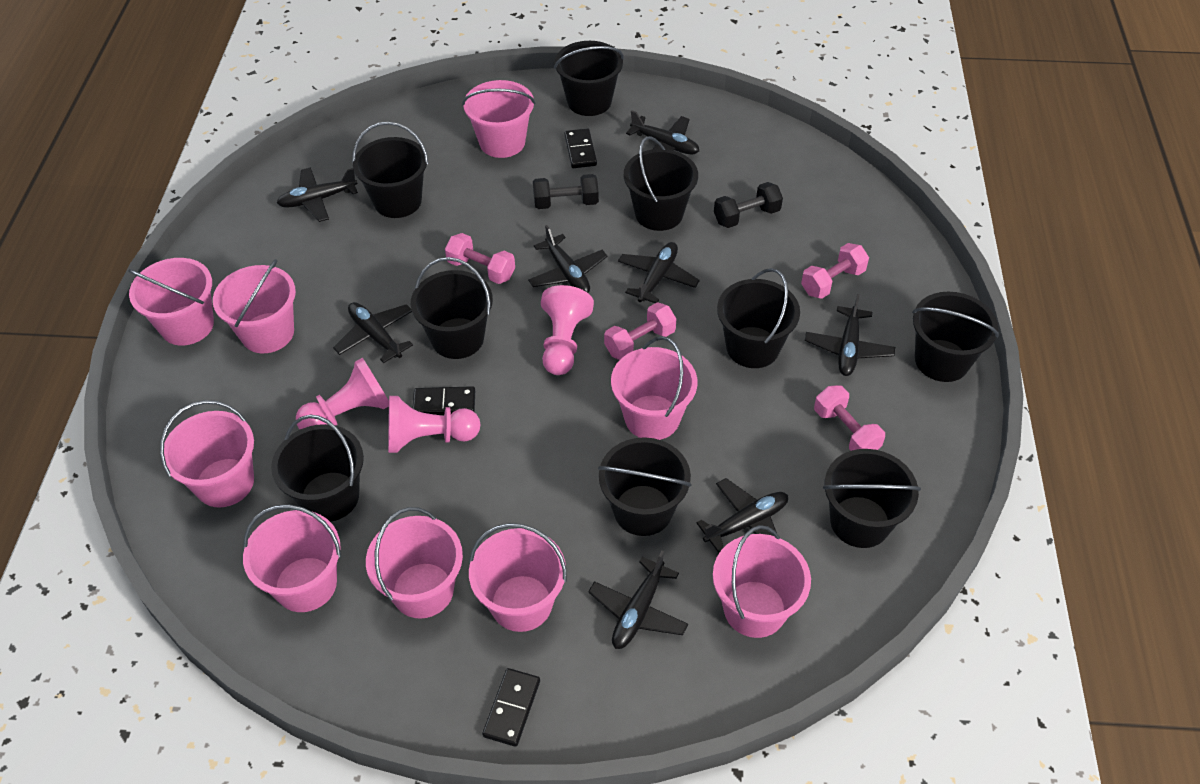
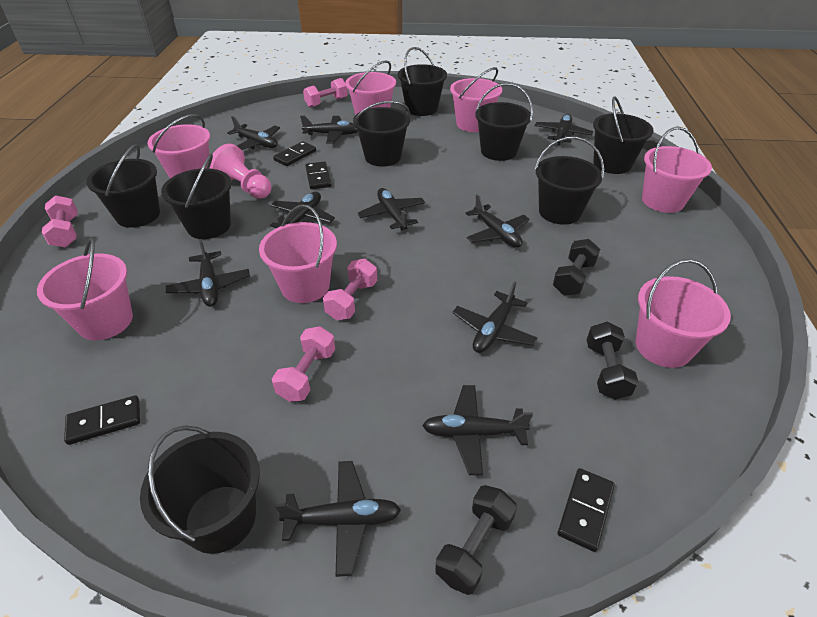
black bucket: 9 -> 8
black domino: 3 -> 4
black dumbbell: 2 -> 3
black plane: 8 -> 10
pink bucket: 9 -> 7
pink pawn: 3 -> 1

